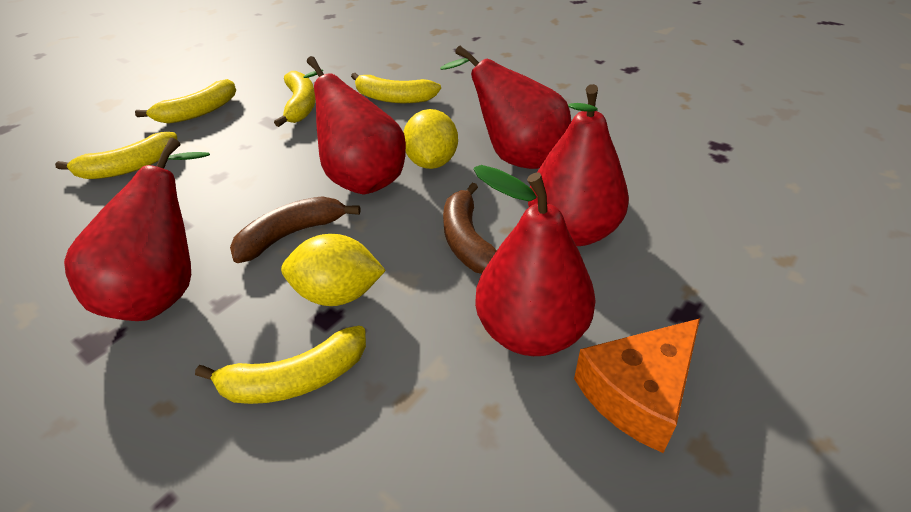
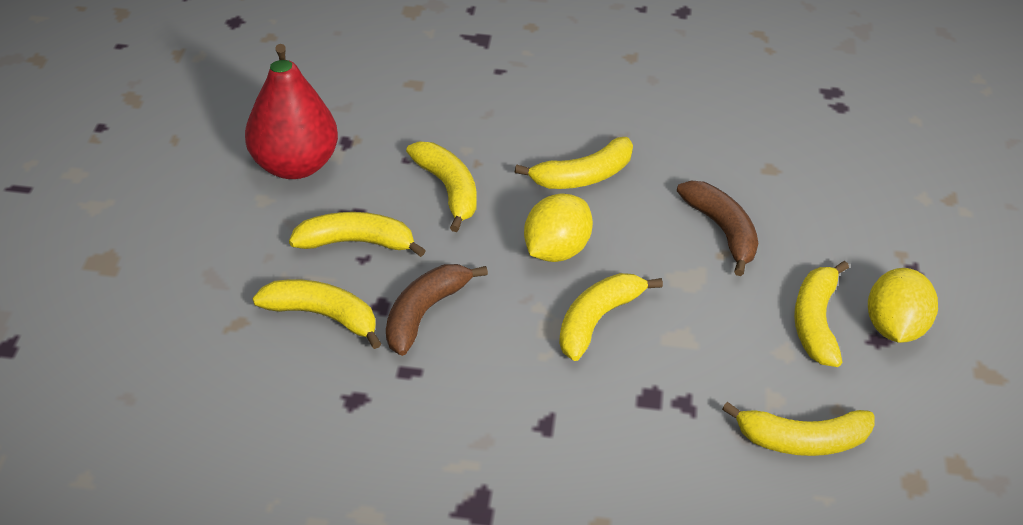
orange cheese: 1 -> 0
red pear: 5 -> 1
yellow banana: 5 -> 7

